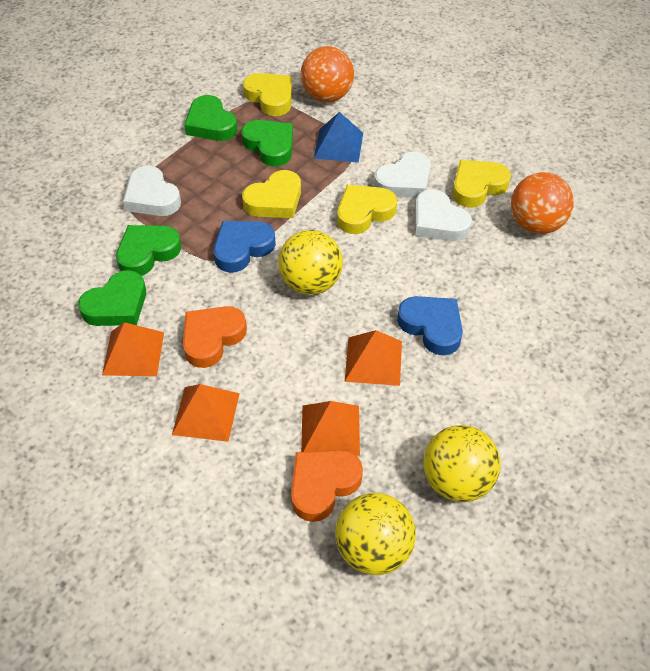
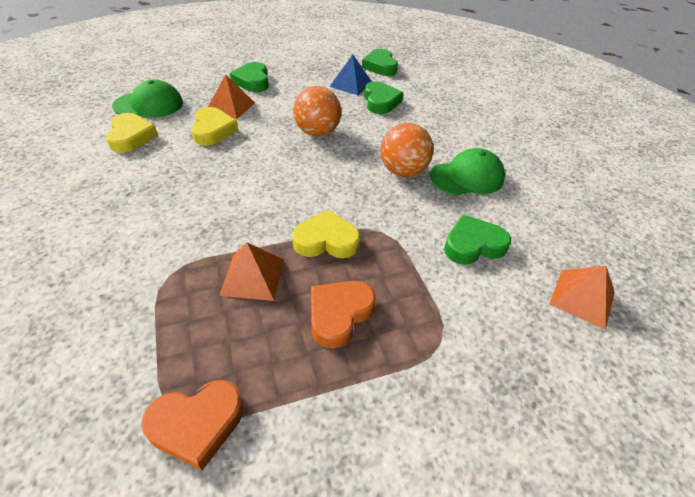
blue heart: 2 -> 0
green cap: 0 -> 2
orange pyramid: 4 -> 3
white heart: 3 -> 0
yellow ball: 3 -> 0
yellow heart: 4 -> 3

